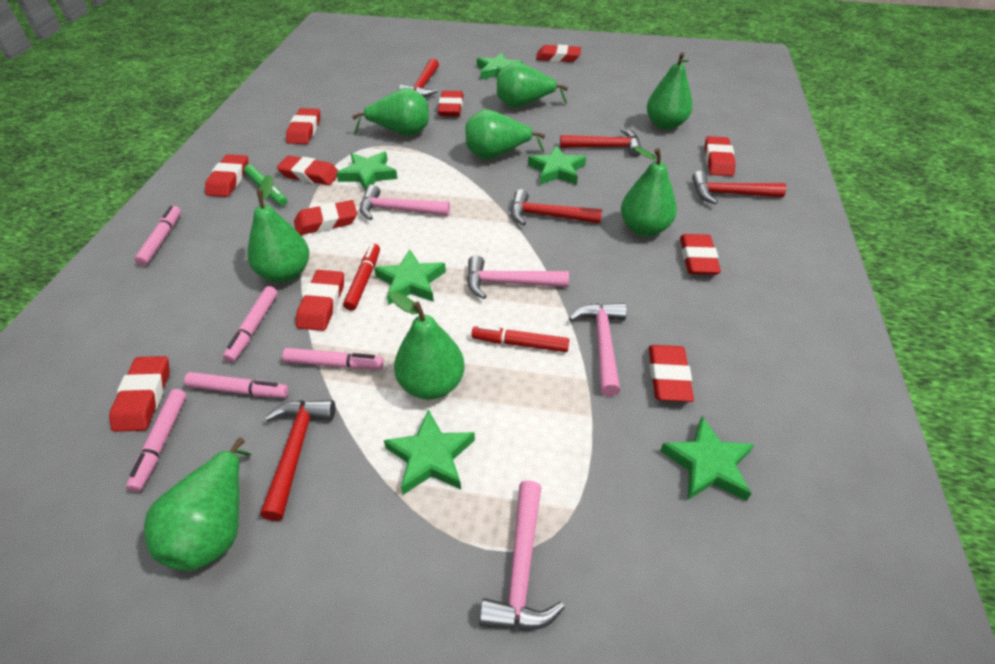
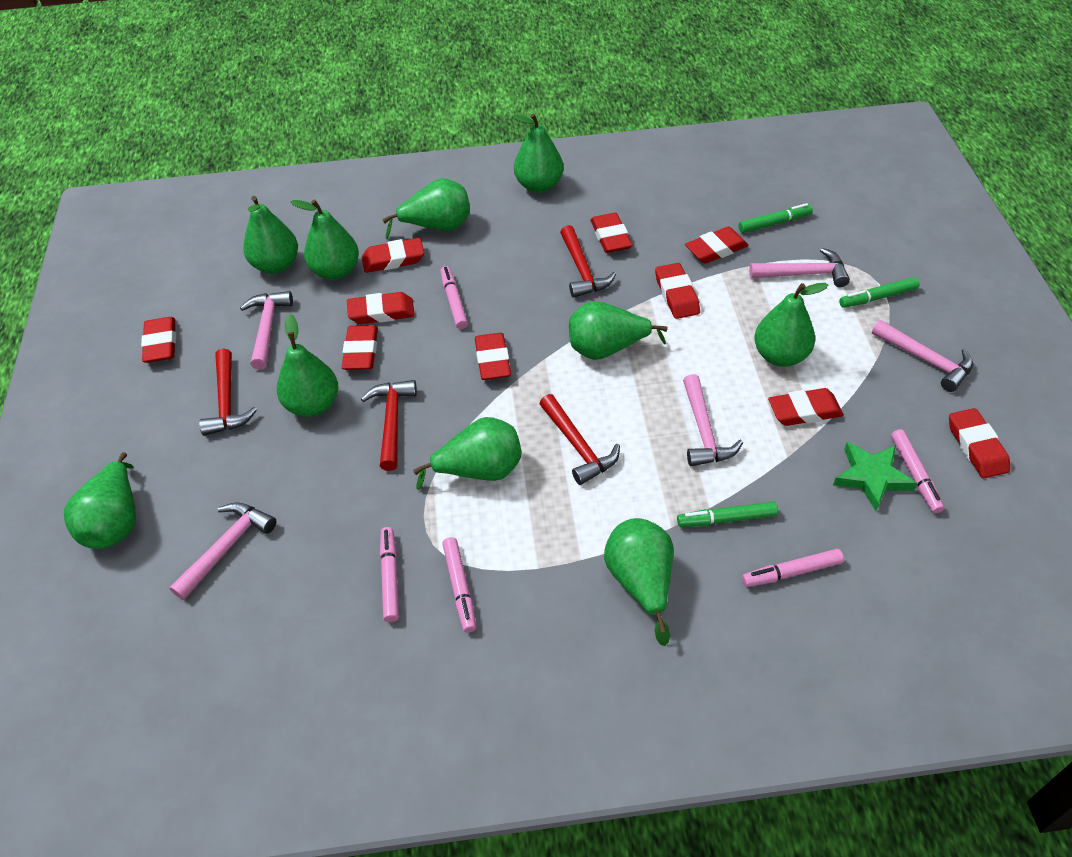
green marker: 1 -> 3
green pear: 8 -> 10
green star: 6 -> 1
pink hammer: 4 -> 5
red eraser: 11 -> 10
red hammer: 5 -> 4
red marker: 2 -> 0

